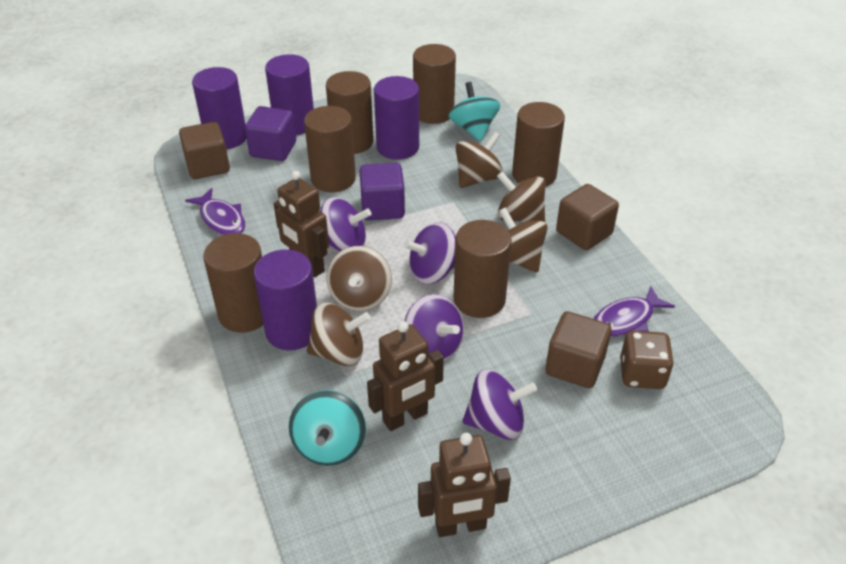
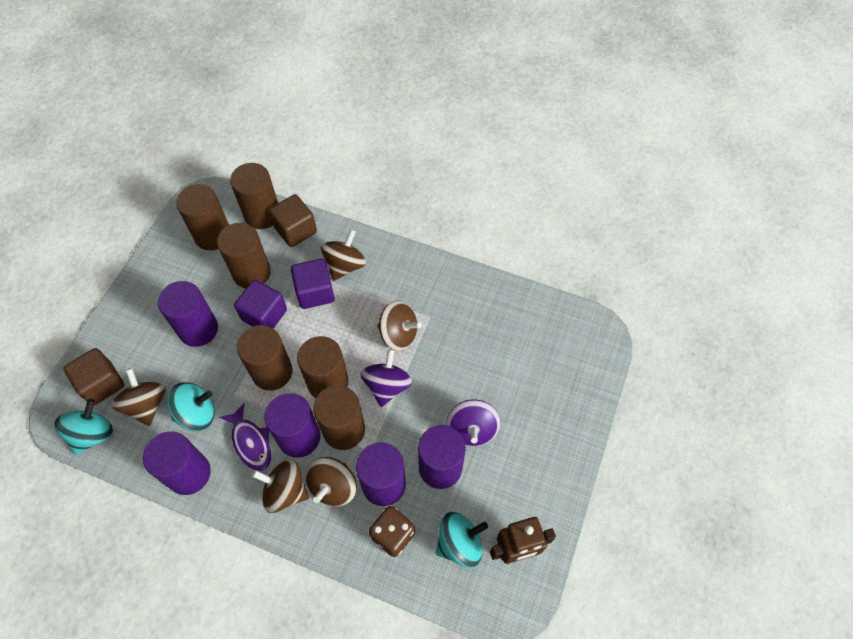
brown cube: 3 -> 2
brown robot: 3 -> 1
purple cylinder: 4 -> 5
purple fish: 2 -> 1
purple spinning top: 4 -> 2
turquoise spinning top: 2 -> 3

